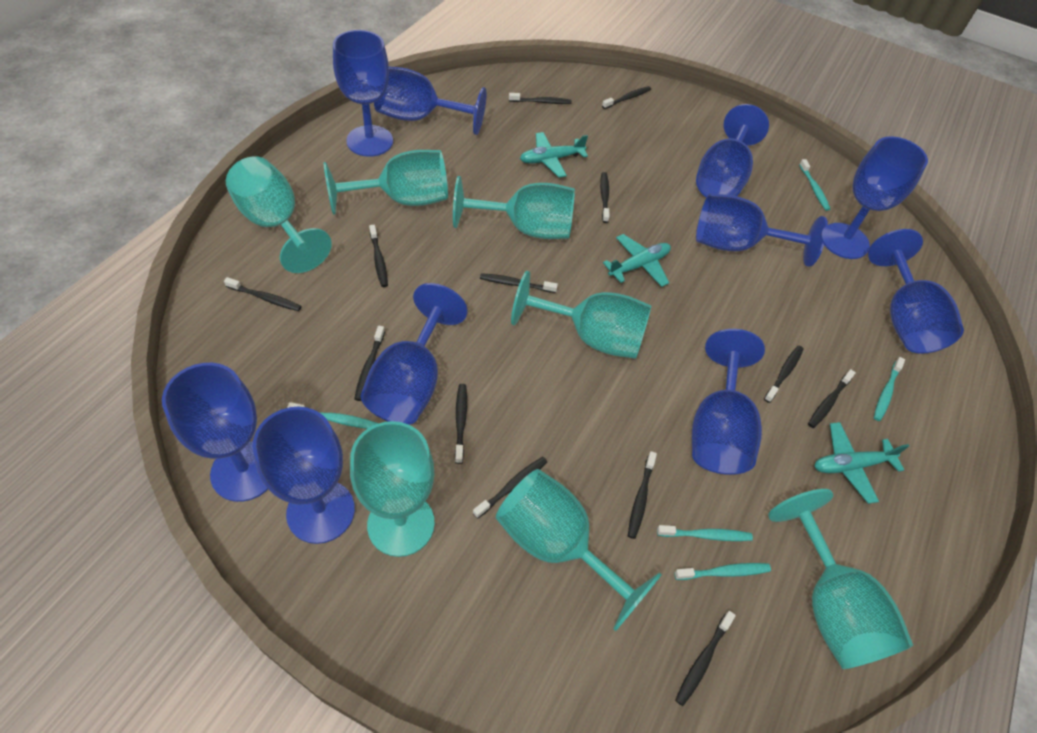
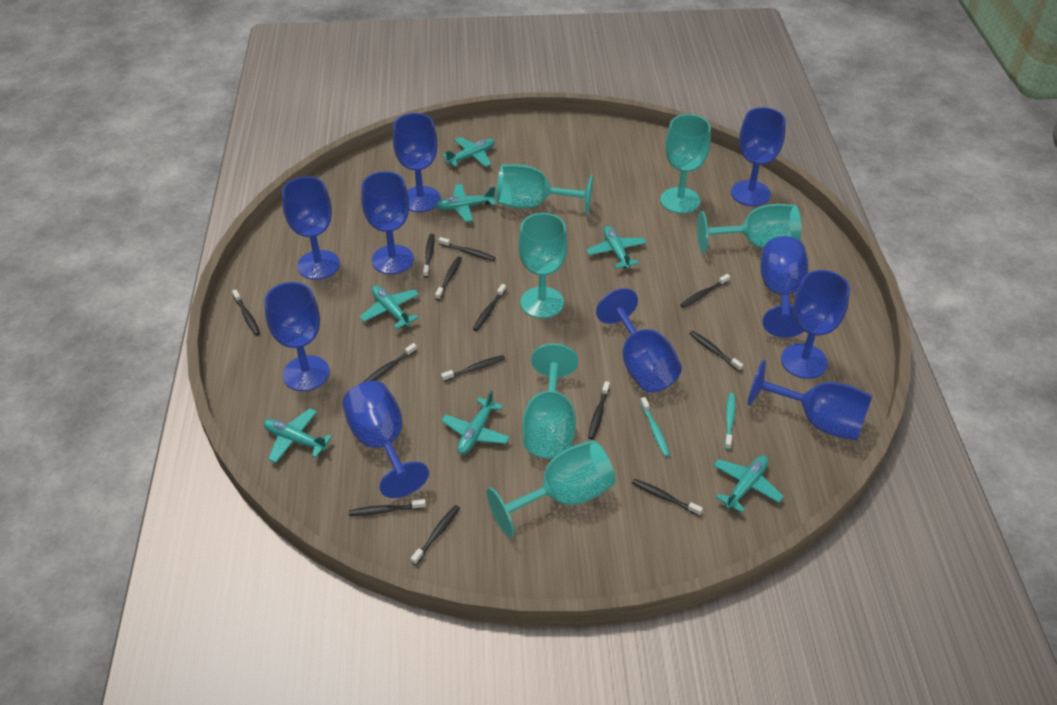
turquoise goblet: 7 -> 6
turquoise plane: 3 -> 7
turquoise toothbrush: 5 -> 2

